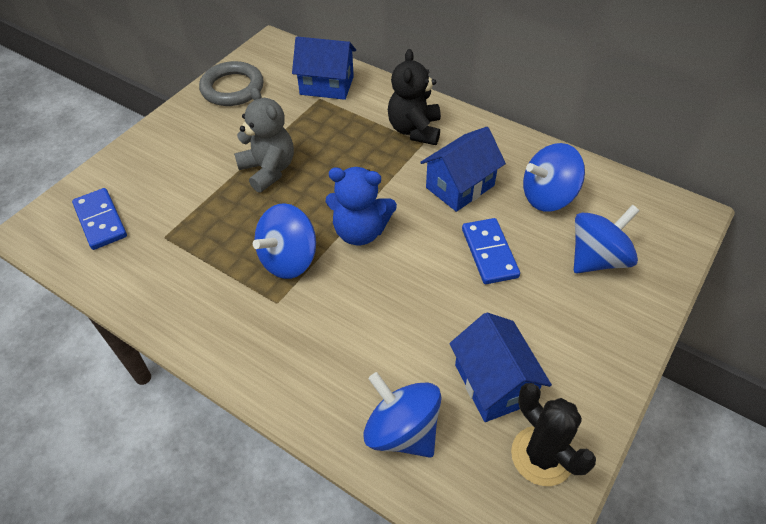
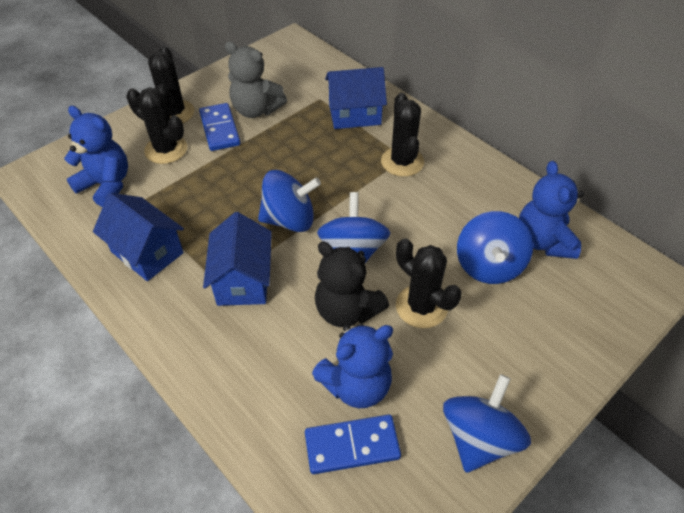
black cactus: 1 -> 4
blue teddy bear: 1 -> 3
grey ring: 1 -> 0

